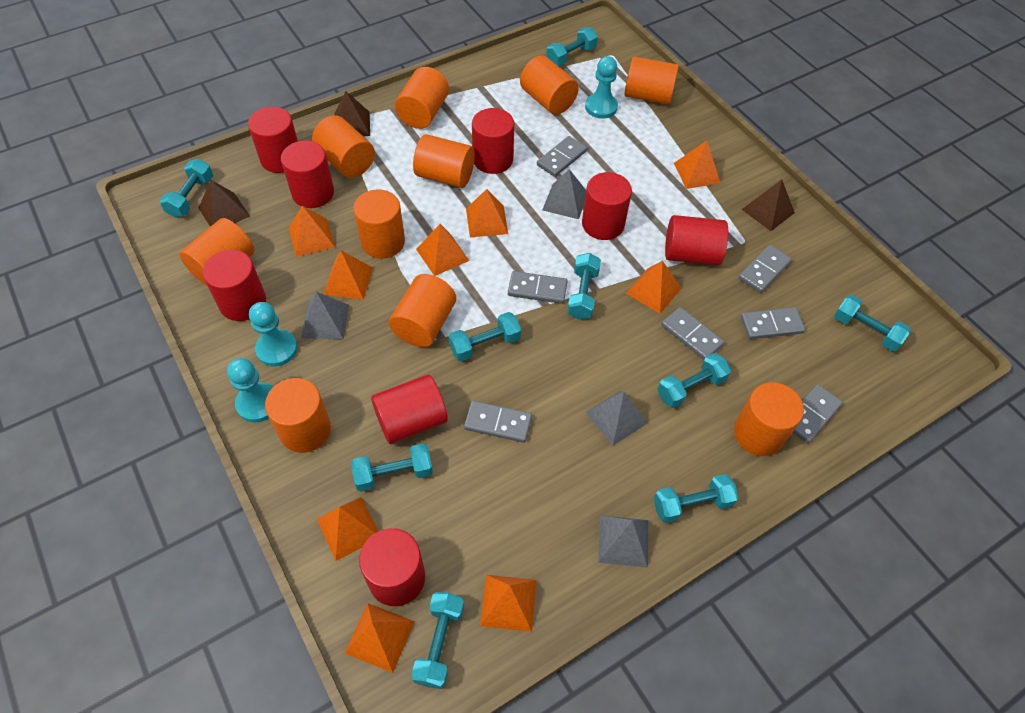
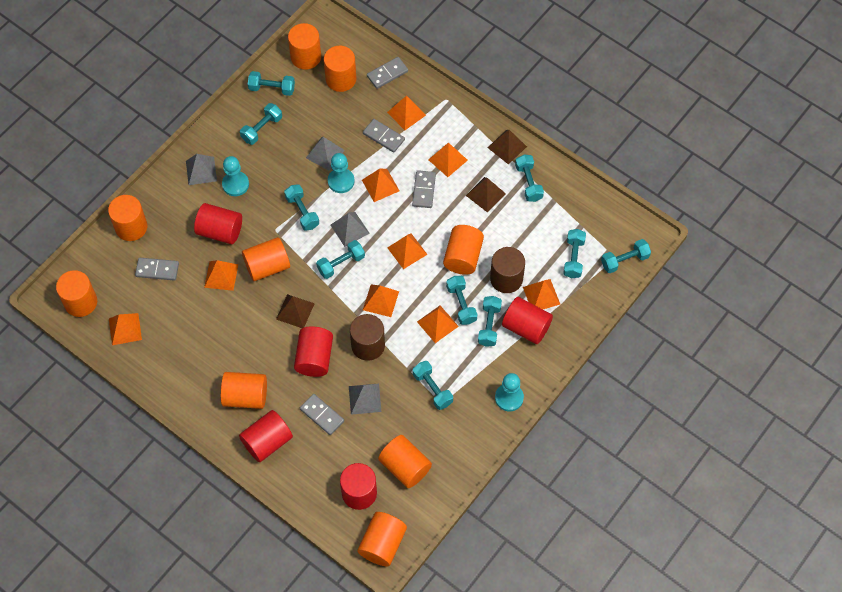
brown cylinder: 0 -> 2
grey domino: 7 -> 5
orange cylinder: 10 -> 9
red cylinder: 8 -> 5
turquoise dumbbell: 9 -> 10

